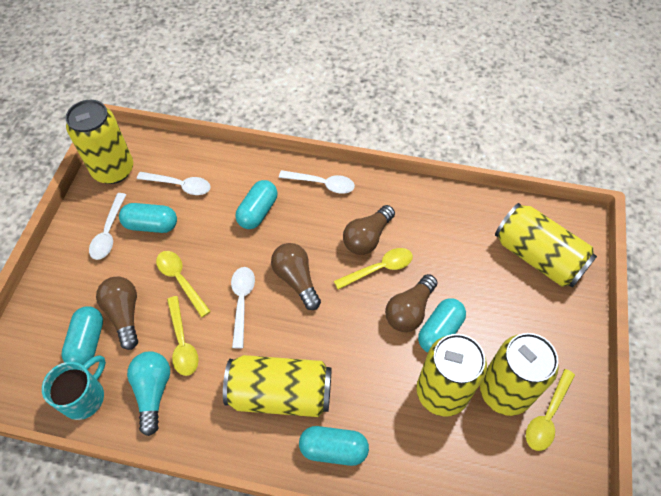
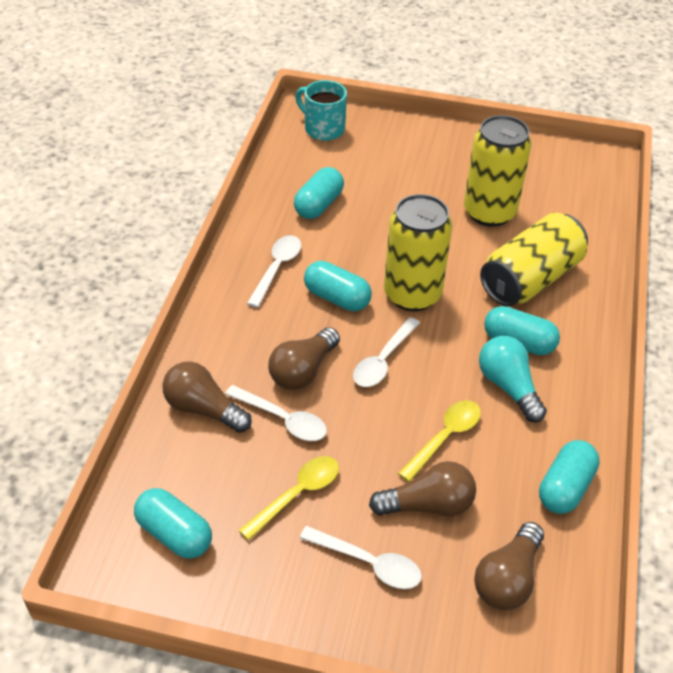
yellow can: 5 -> 3
yellow spoon: 4 -> 2

